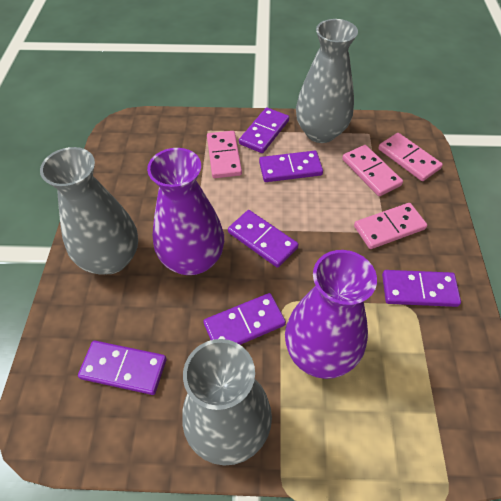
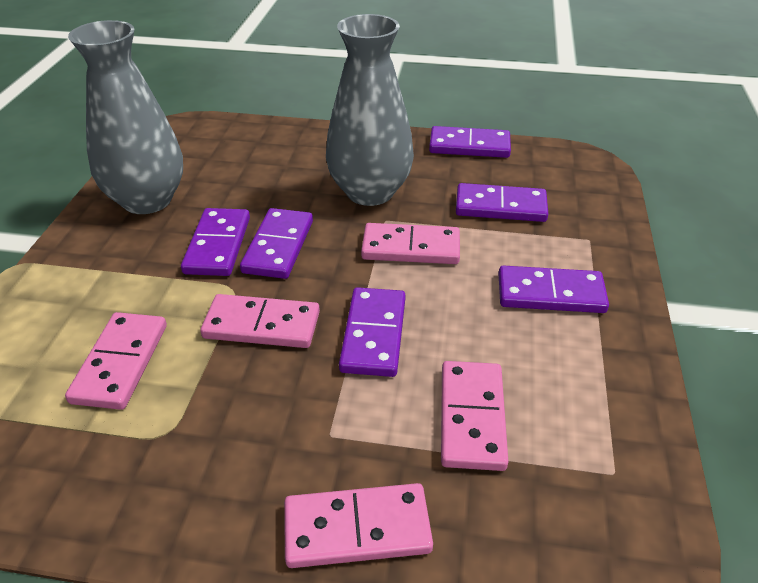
grey vase: 3 -> 2
pink domino: 4 -> 5
purple vase: 2 -> 0

